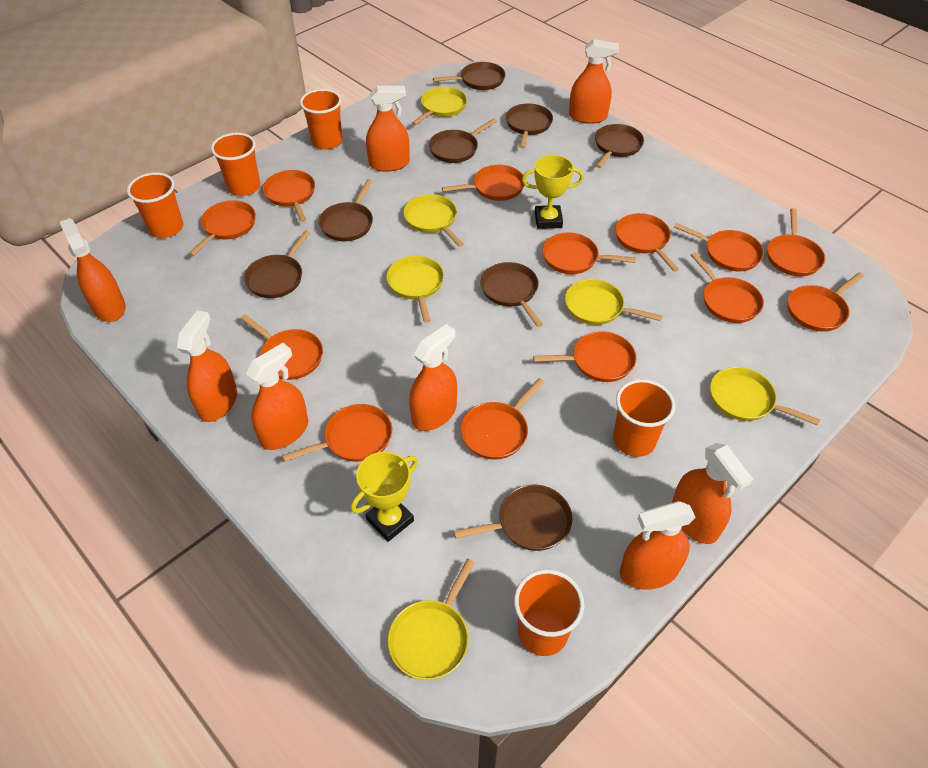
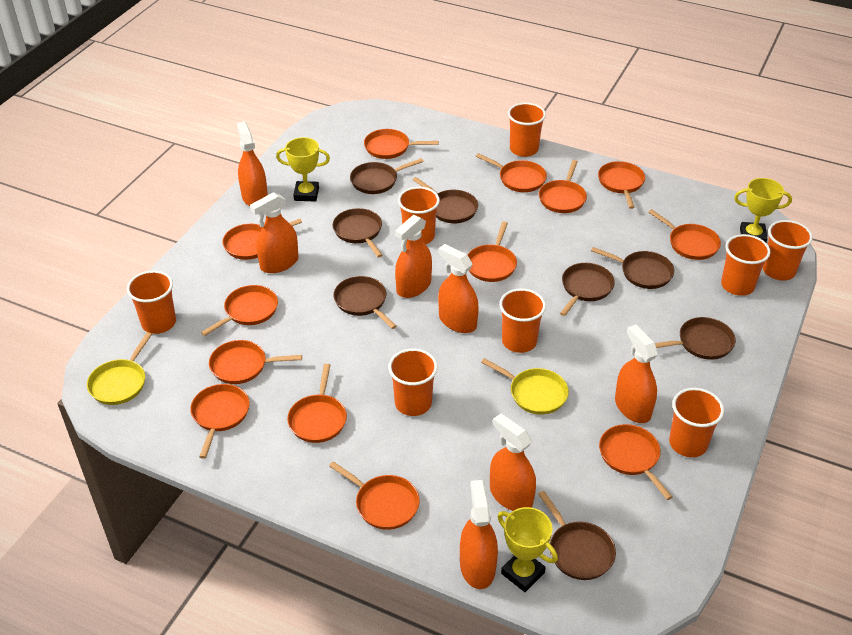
orange cup: 5 -> 8
orange spray bottle: 8 -> 7
yellow pan: 6 -> 2
yellow trophy: 2 -> 3

